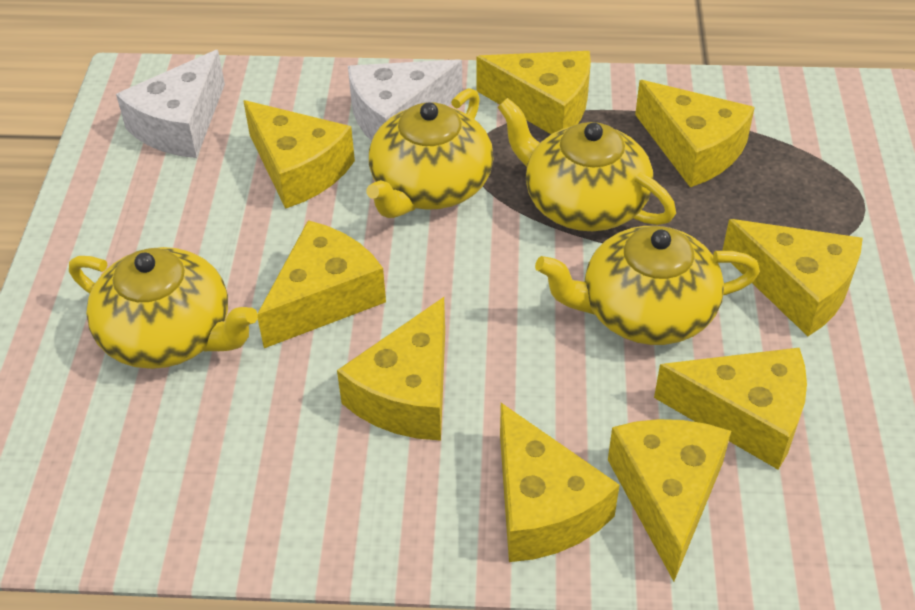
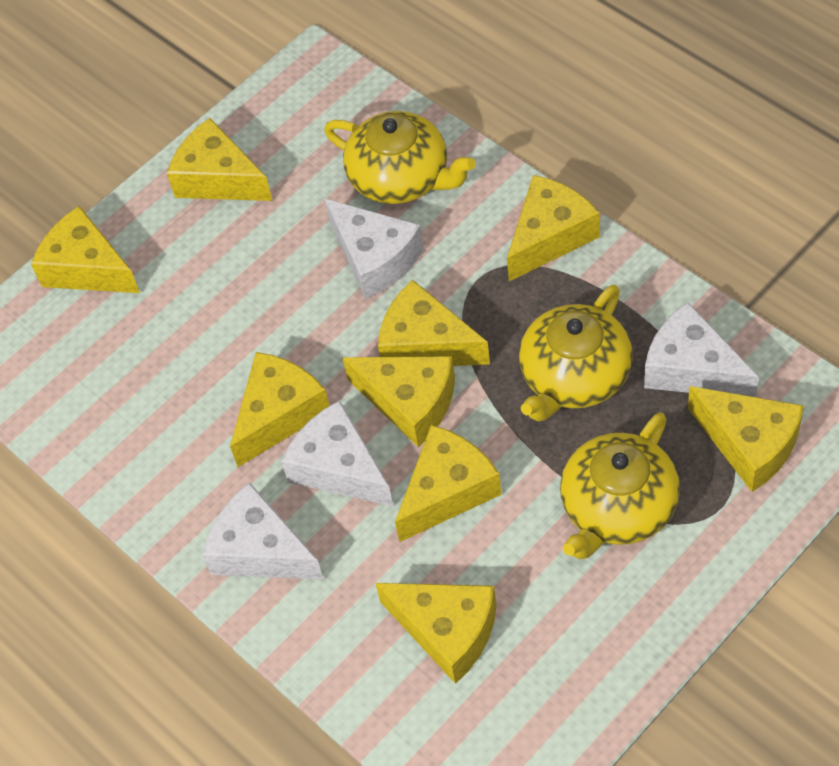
white cheese: 2 -> 4
yellow teapot: 4 -> 3

